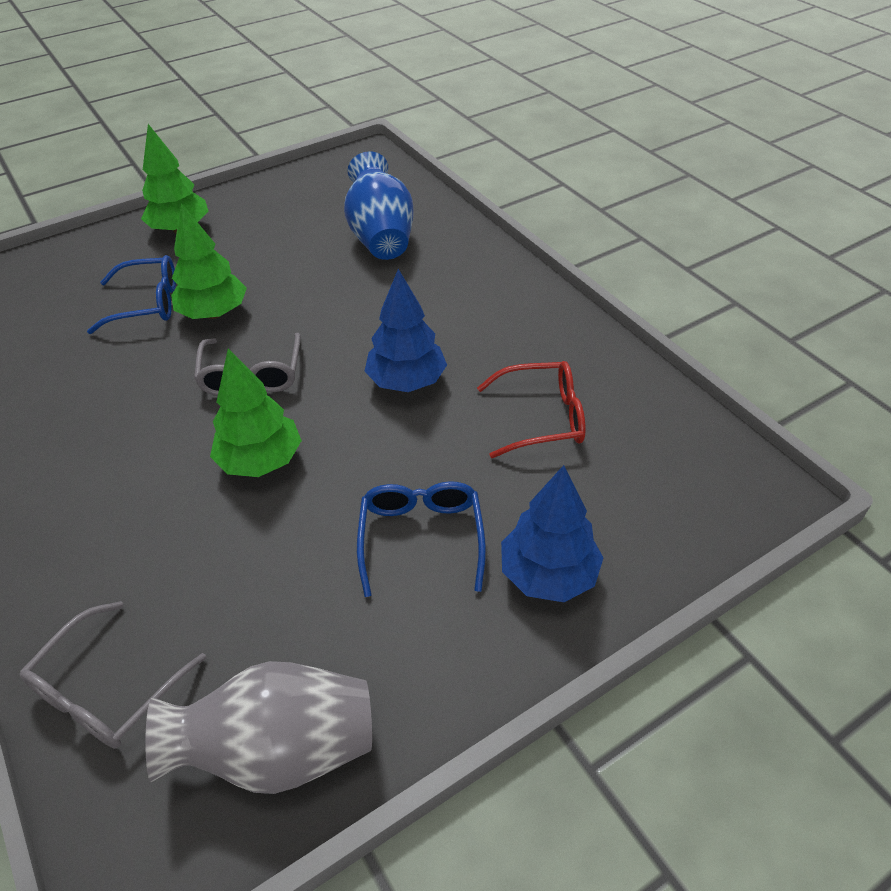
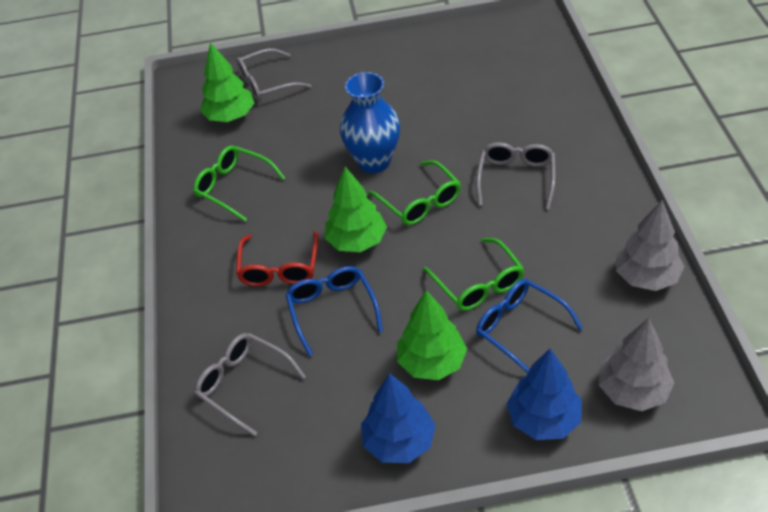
green glasses: 0 -> 3
grey glasses: 2 -> 3
grey tree: 0 -> 2
grey vase: 1 -> 0

